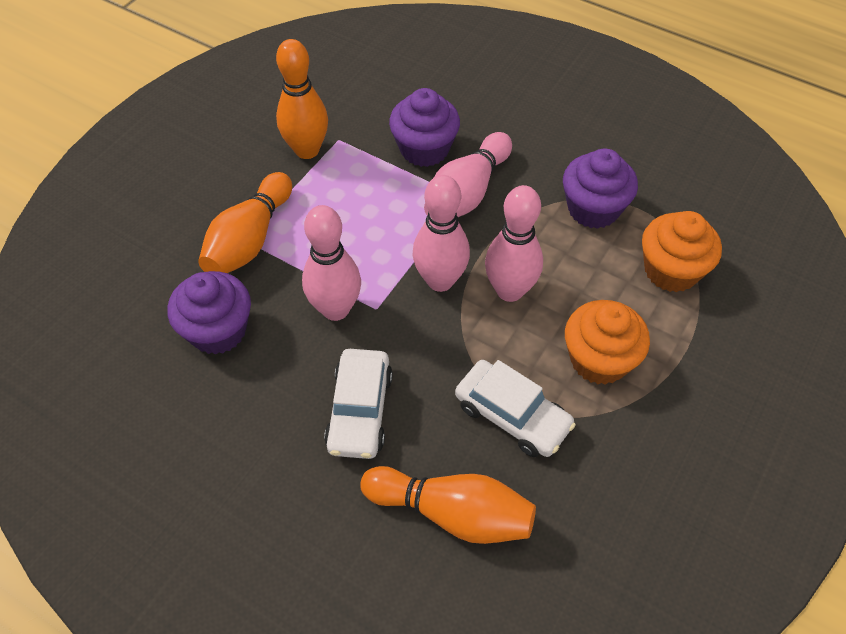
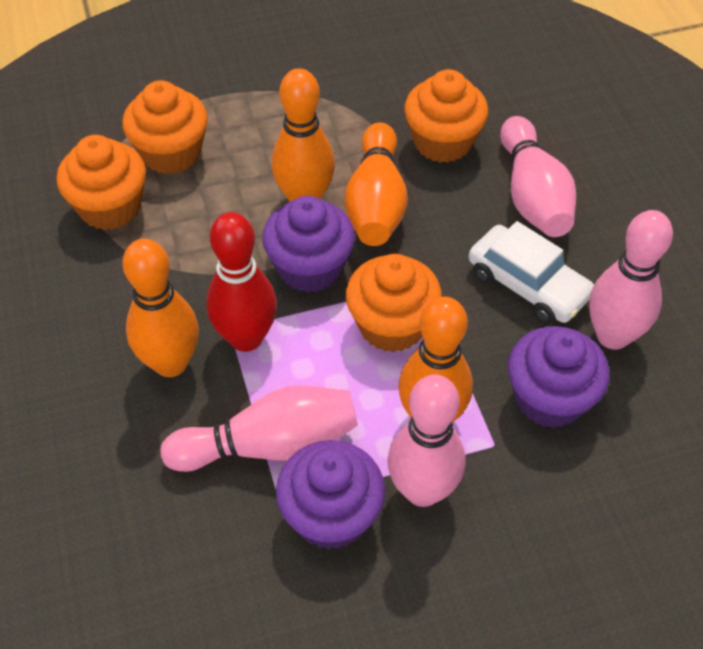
orange bowling pin: 3 -> 4
orange cupcake: 2 -> 4
red bowling pin: 0 -> 1
white car: 2 -> 1

